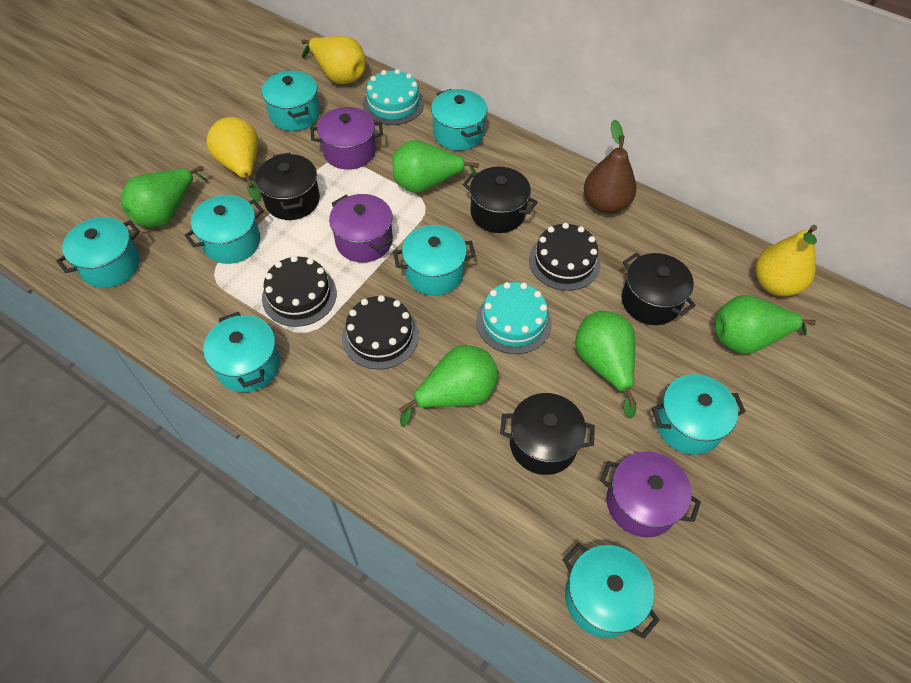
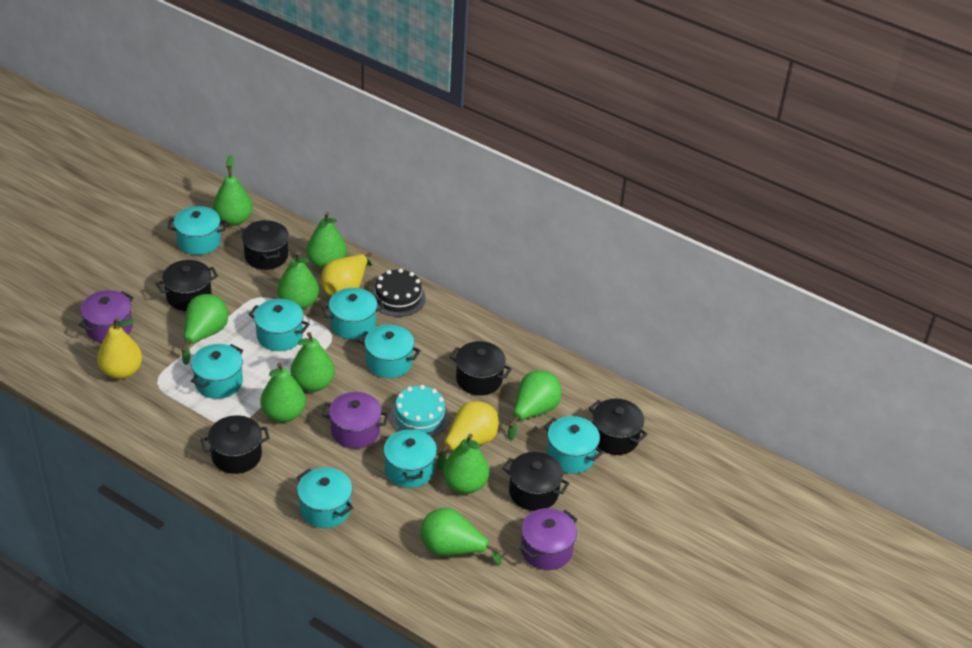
black cake: 3 -> 1
black pot: 4 -> 6
brown pear: 1 -> 0
green pear: 5 -> 9
turquoise cake: 2 -> 1

